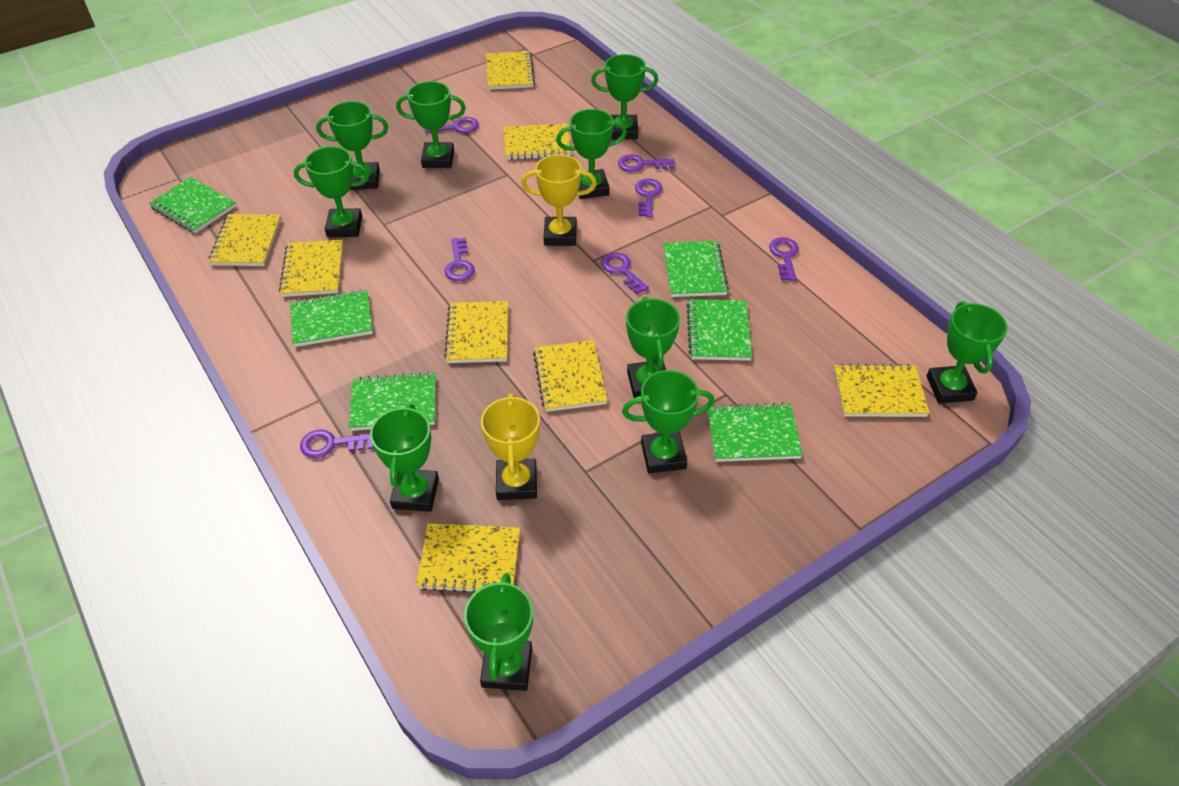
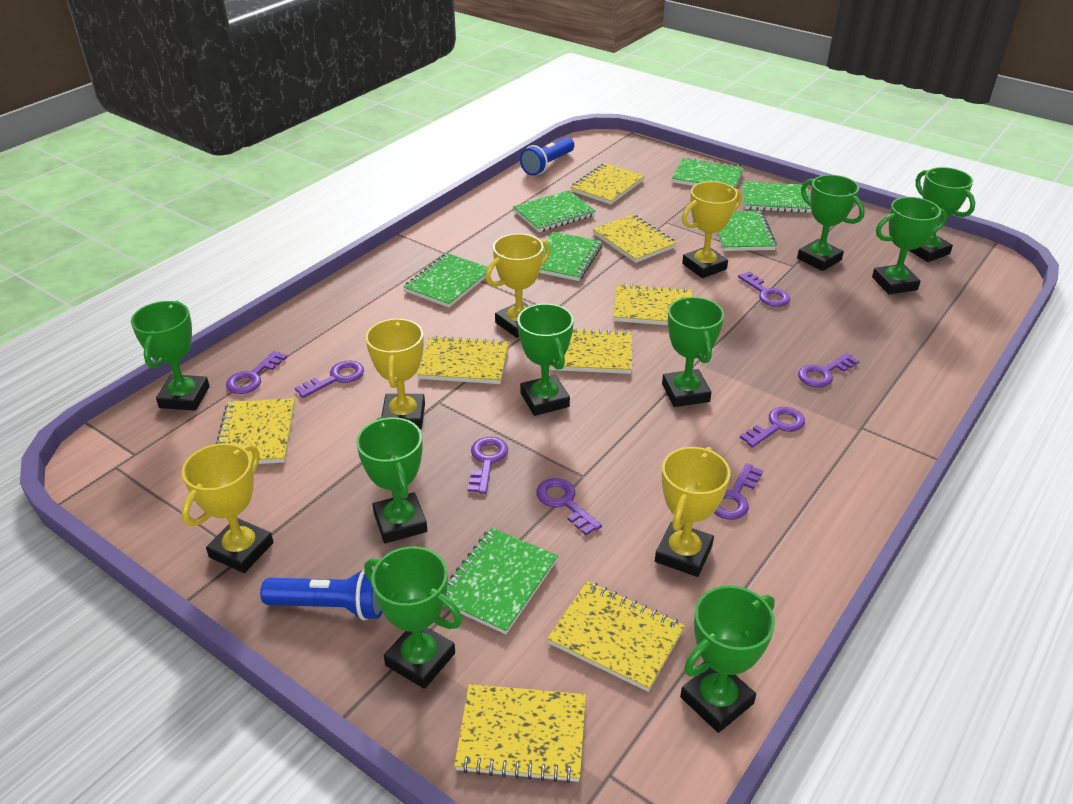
blue flashlight: 0 -> 2
green notebook: 6 -> 7
green trophy: 10 -> 9
purple key: 7 -> 8
yellow trophy: 2 -> 5

